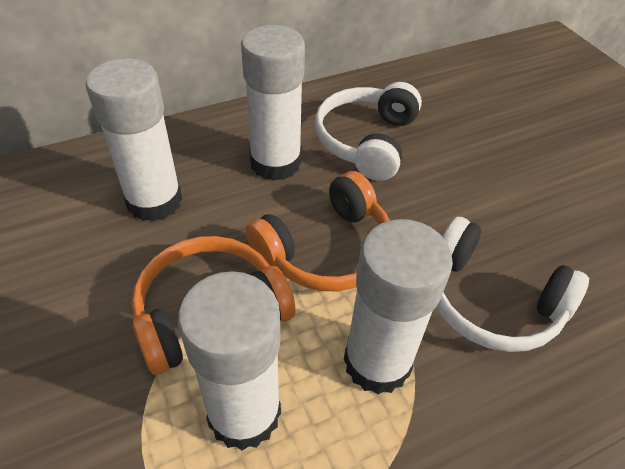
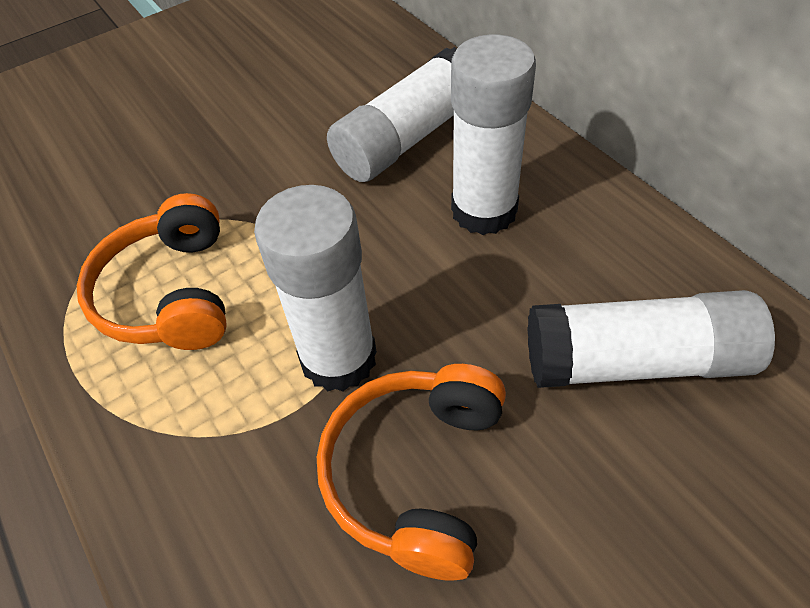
white headphones: 2 -> 0

